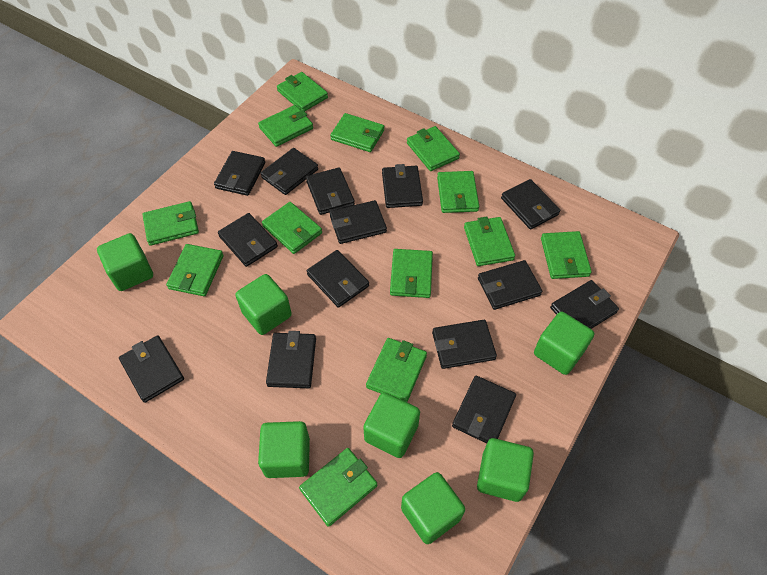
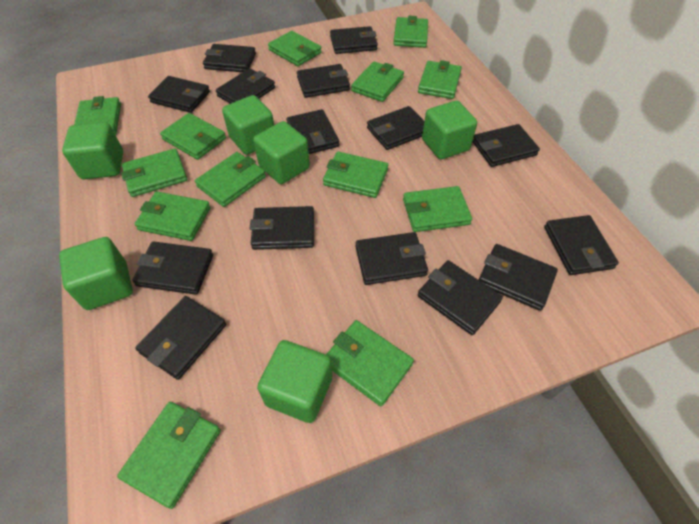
black wallet: 14 -> 15
green cube: 7 -> 6

